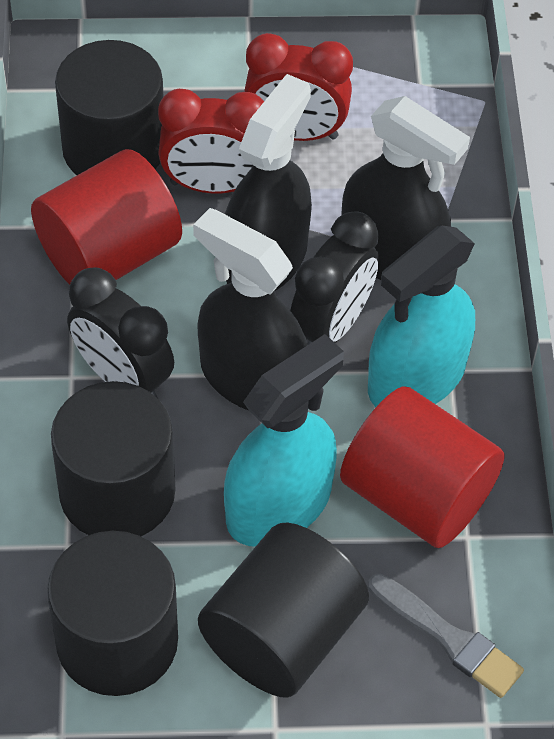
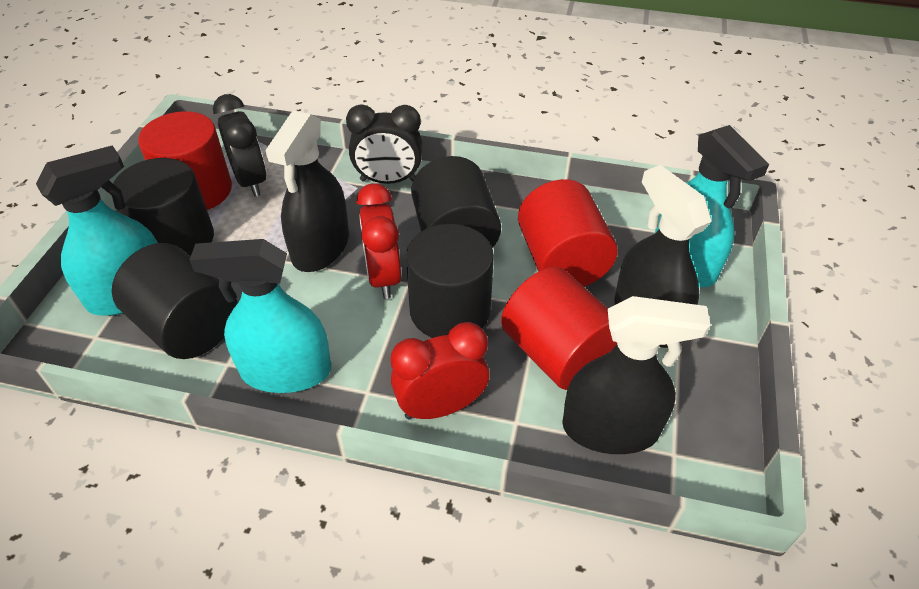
grey brush: 1 -> 0
red cylinder: 2 -> 3
turquoise spray bottle: 2 -> 3

